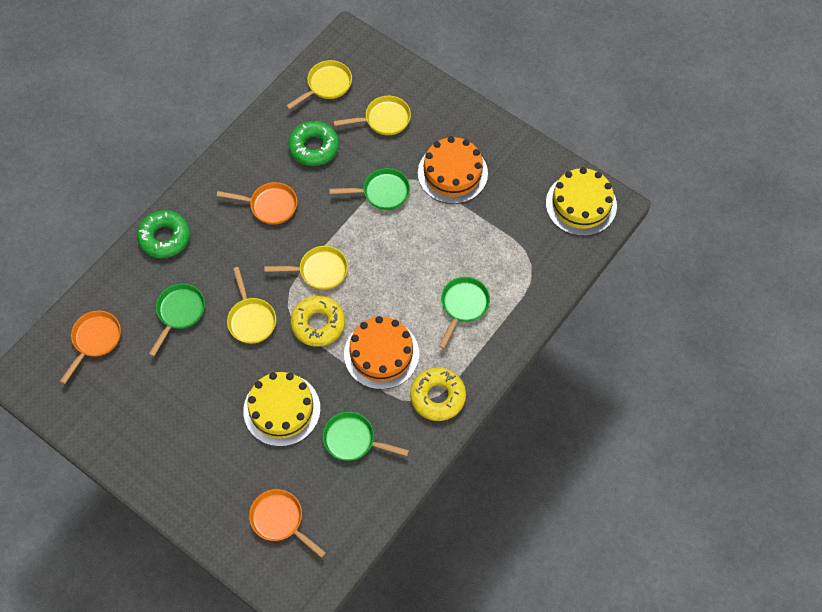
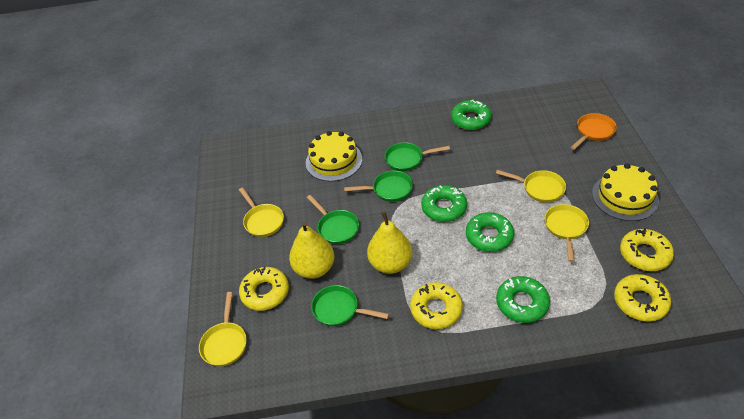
green donut: 2 -> 4
orange cake: 2 -> 0
orange pan: 3 -> 1
yellow donut: 2 -> 4
yellow pear: 0 -> 2

